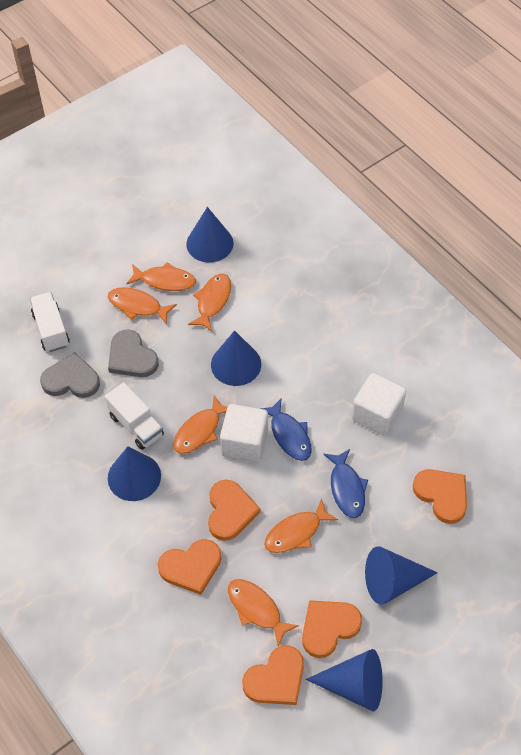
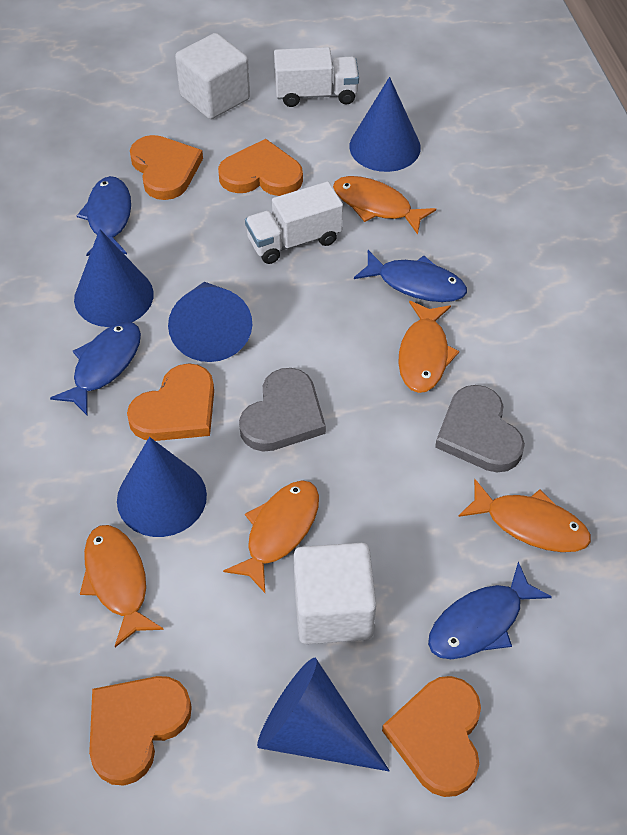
blue fish: 2 -> 4
orange fish: 6 -> 5

